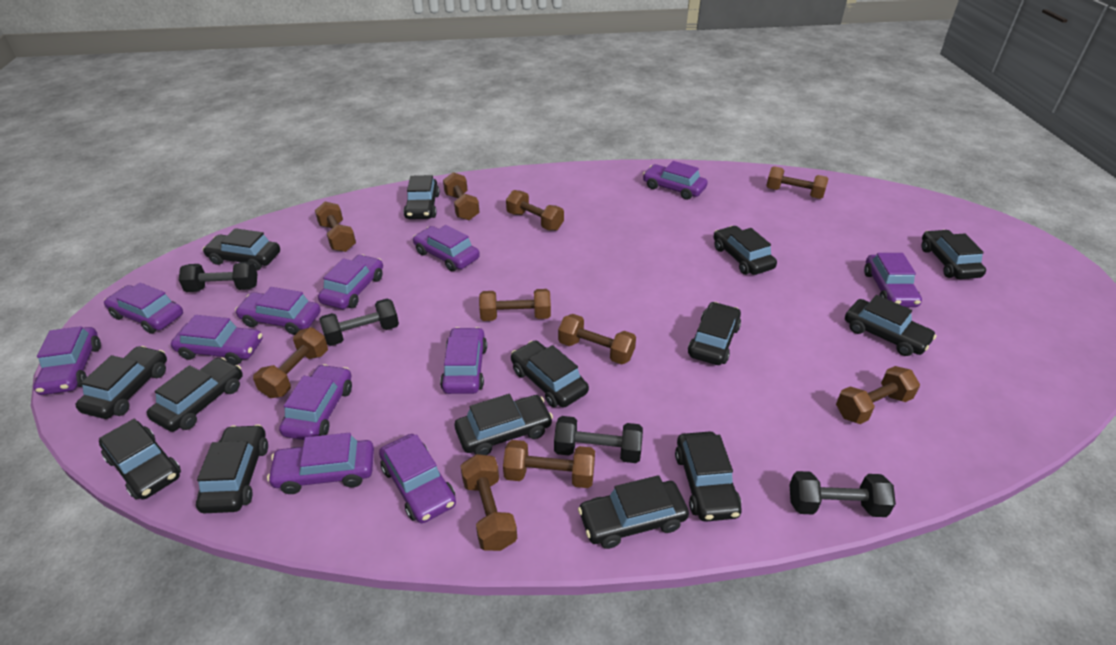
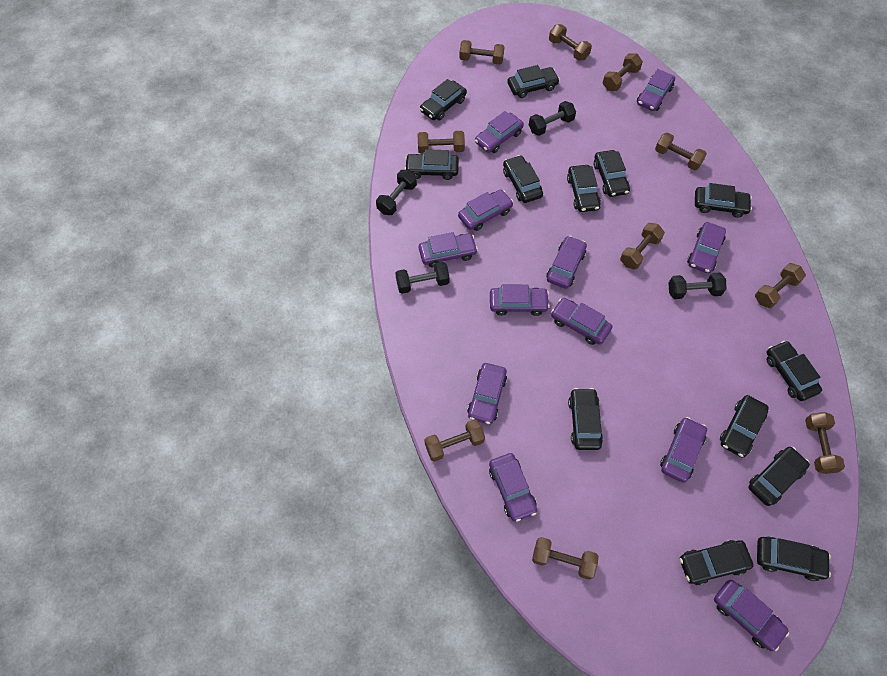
black car: 14 -> 13

